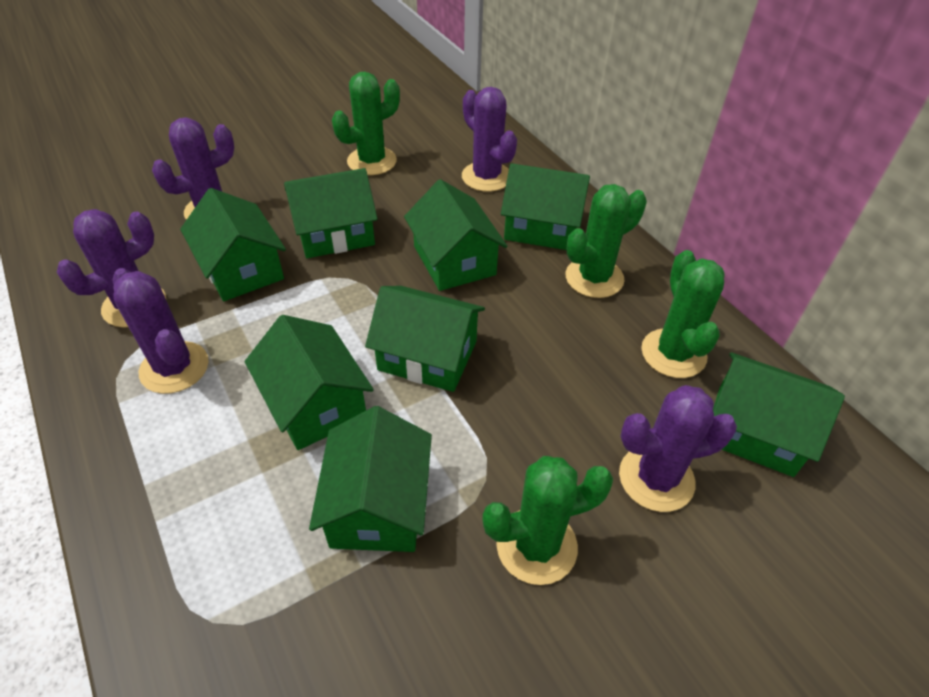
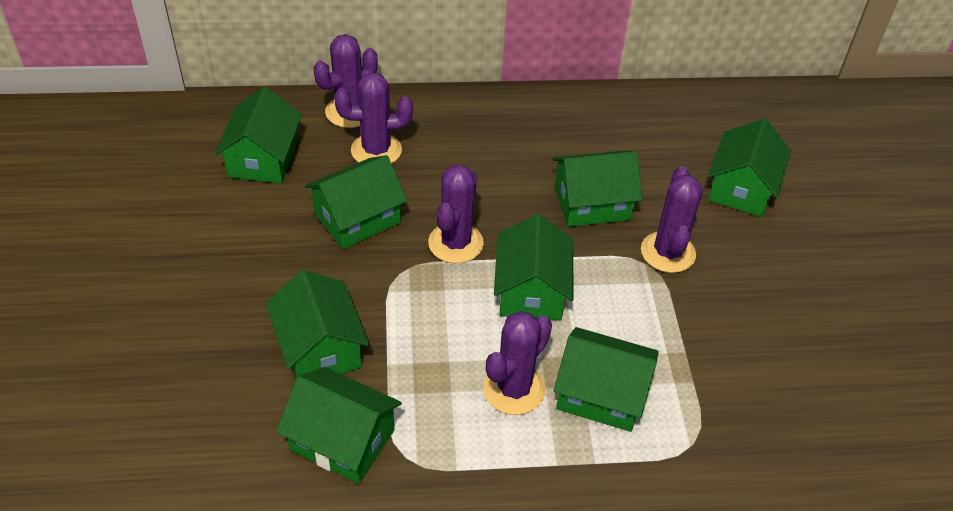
green cactus: 4 -> 0

